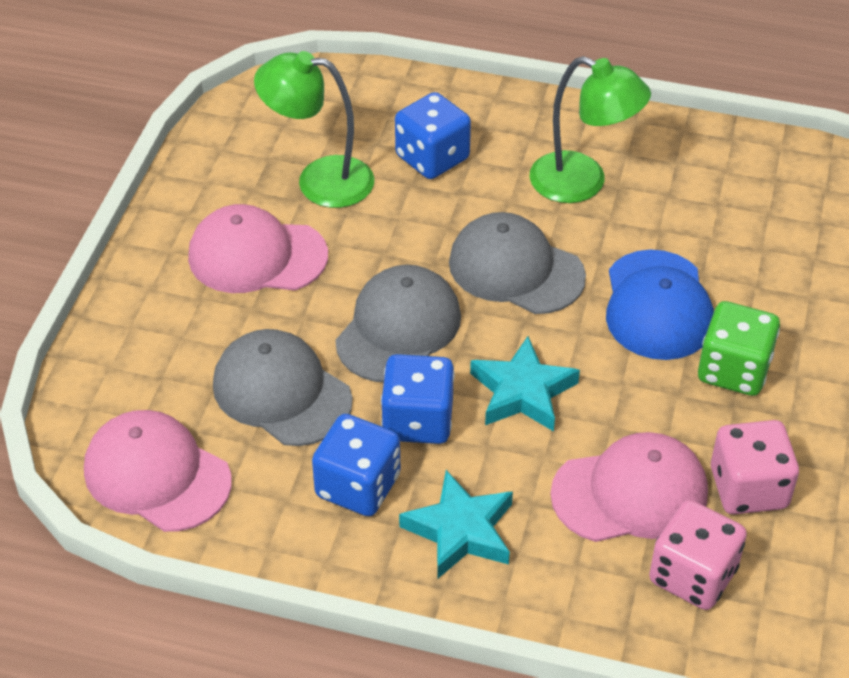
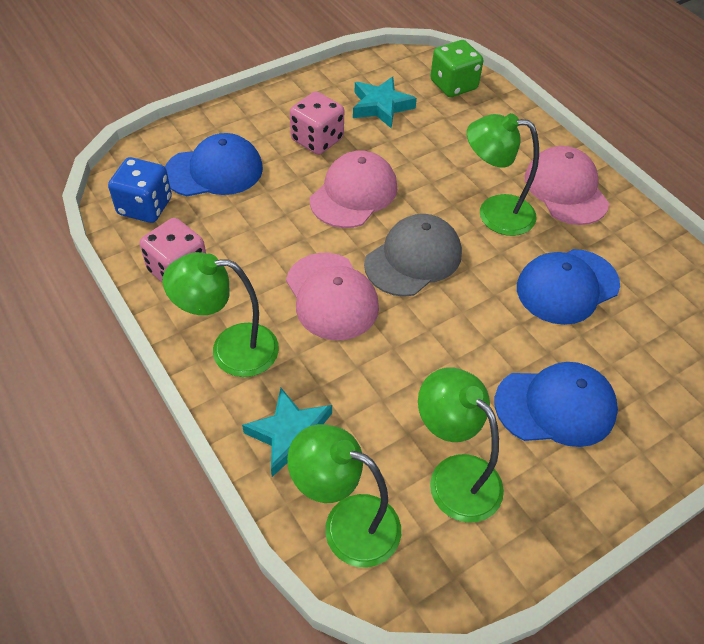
blue cap: 1 -> 3
blue dice: 3 -> 1
green lamp: 2 -> 4
grey cap: 3 -> 1

